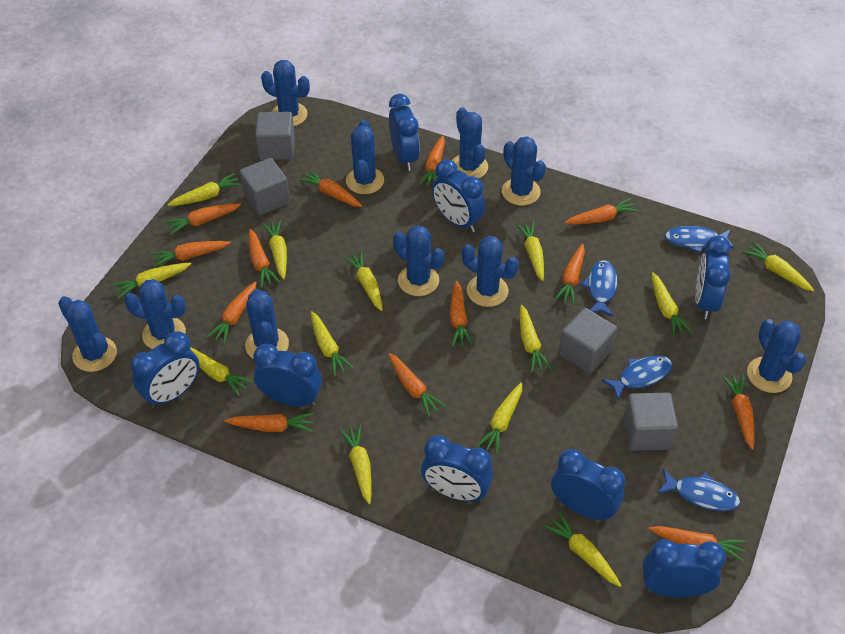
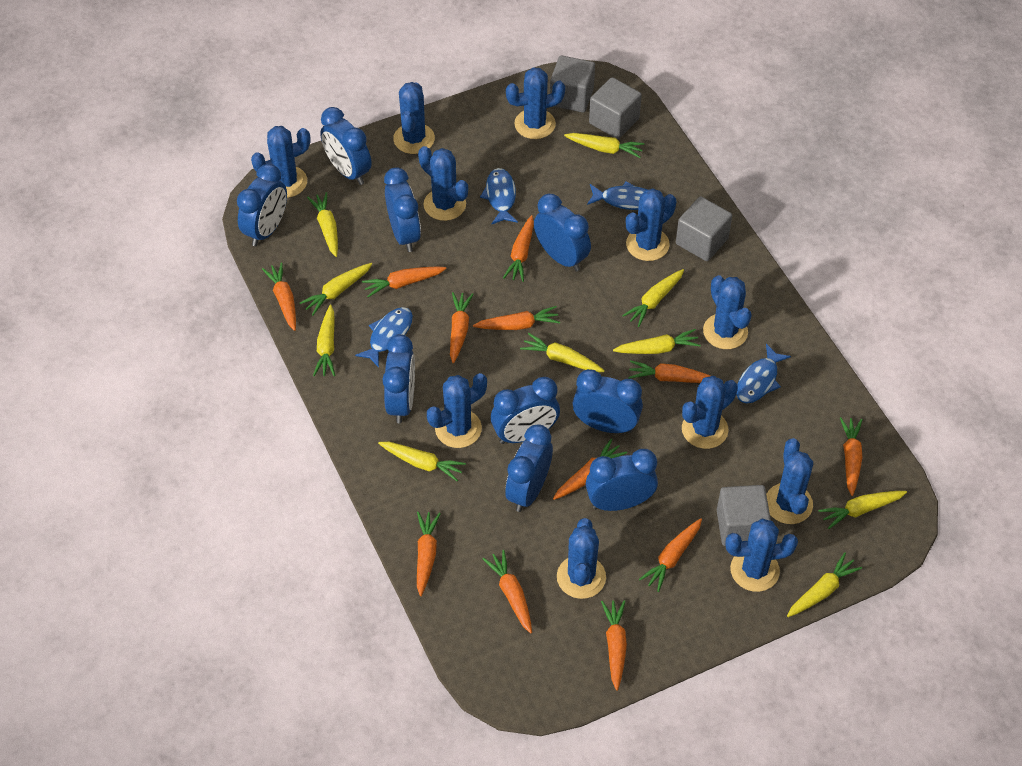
blue cactus: 10 -> 11
blue clock: 8 -> 9
orange carrot: 13 -> 12
yellow carrot: 13 -> 10

